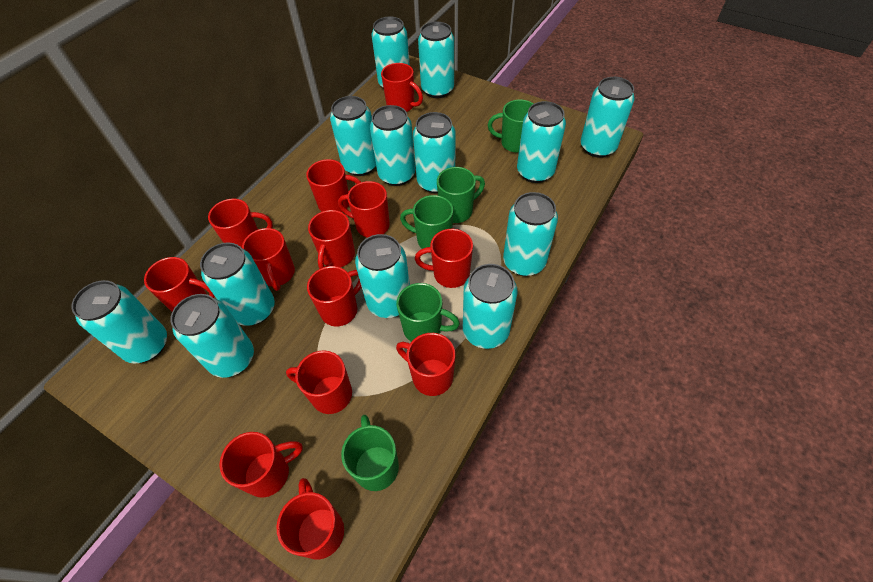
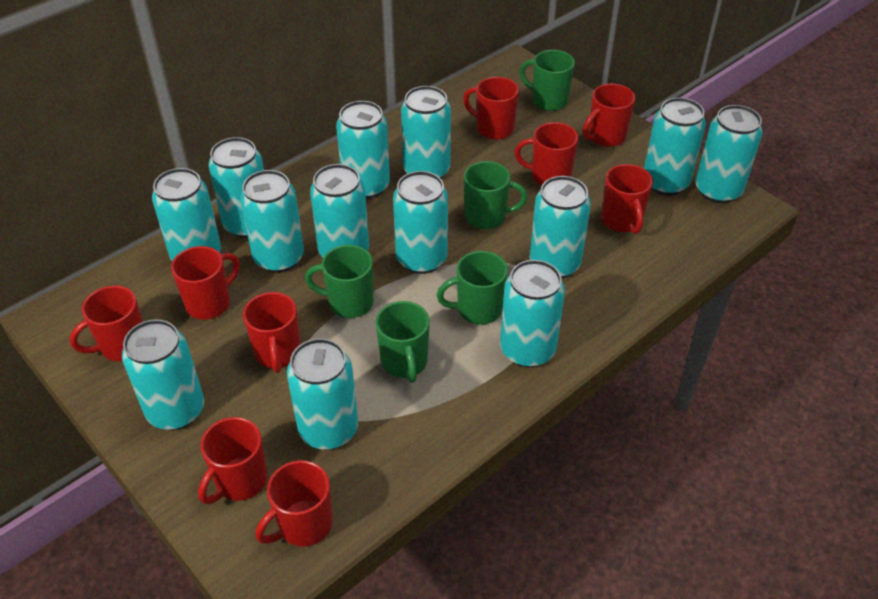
red mug: 13 -> 9

